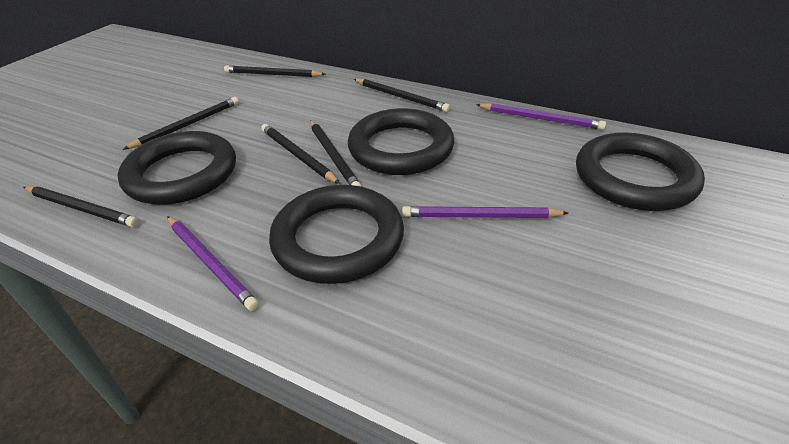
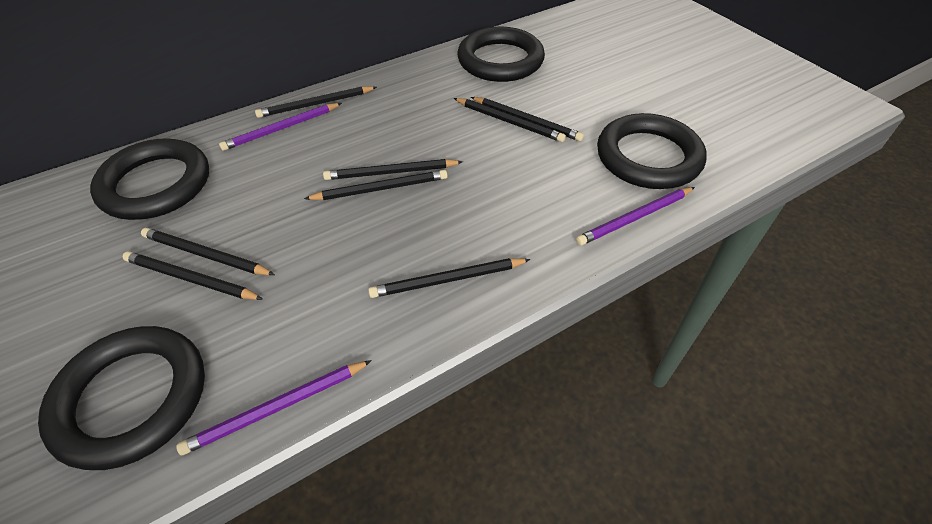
black pencil: 6 -> 8

